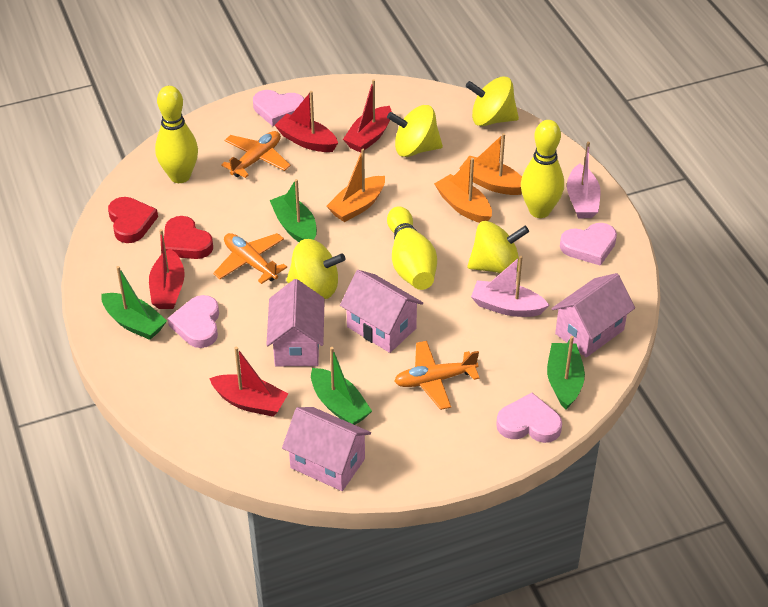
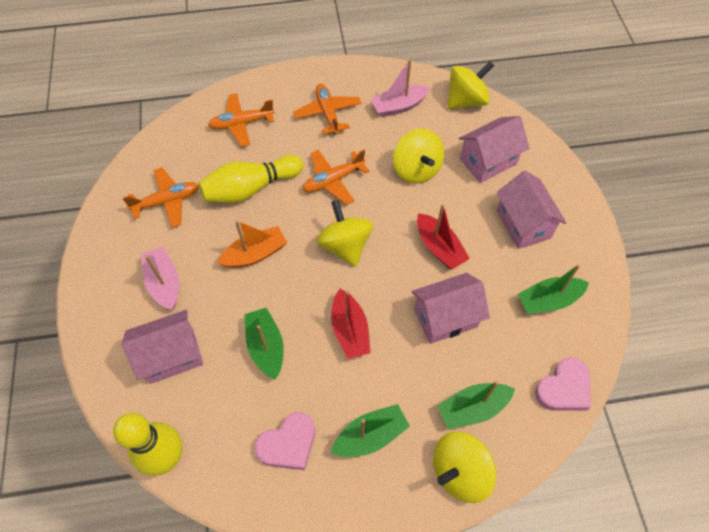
orange boat: 3 -> 1
orange plane: 3 -> 4
pink heart: 4 -> 2
red boat: 4 -> 2
red heart: 2 -> 0
yellow bowling pin: 3 -> 2

